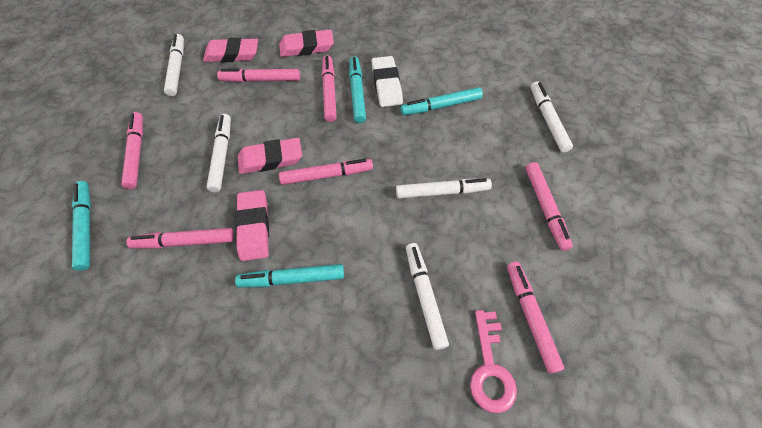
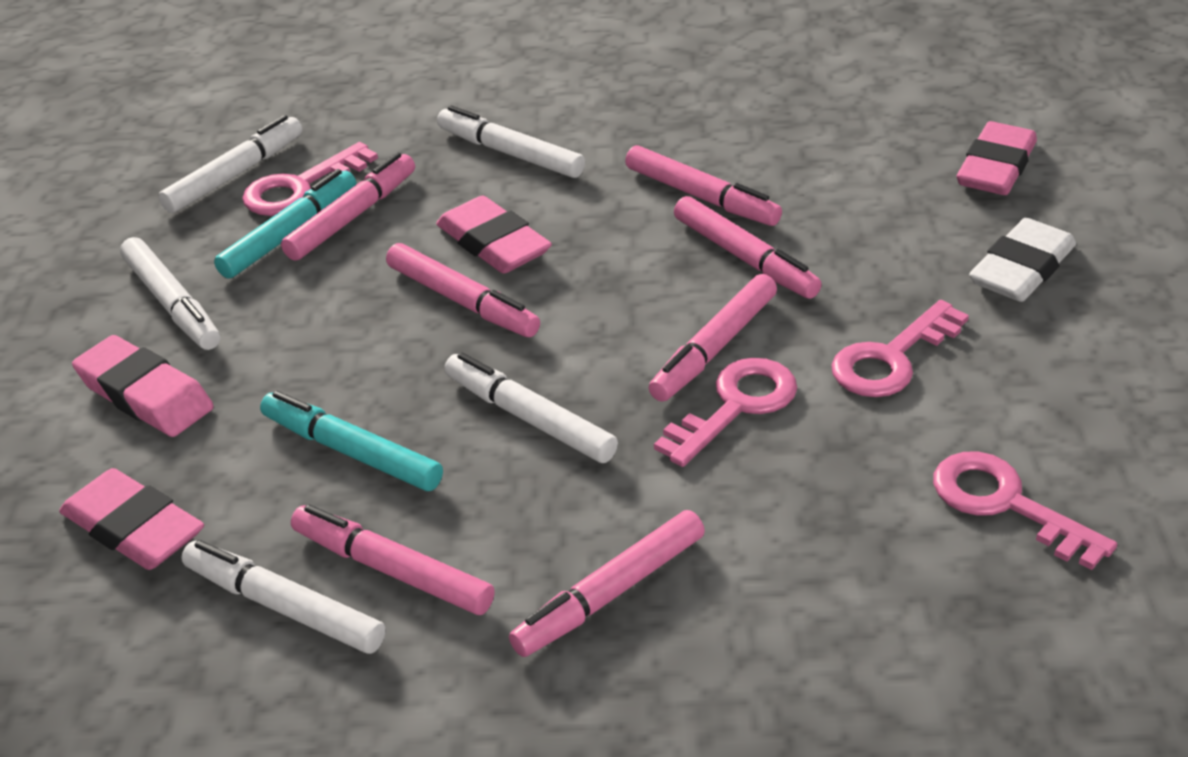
pink key: 1 -> 4
turquoise marker: 4 -> 2

